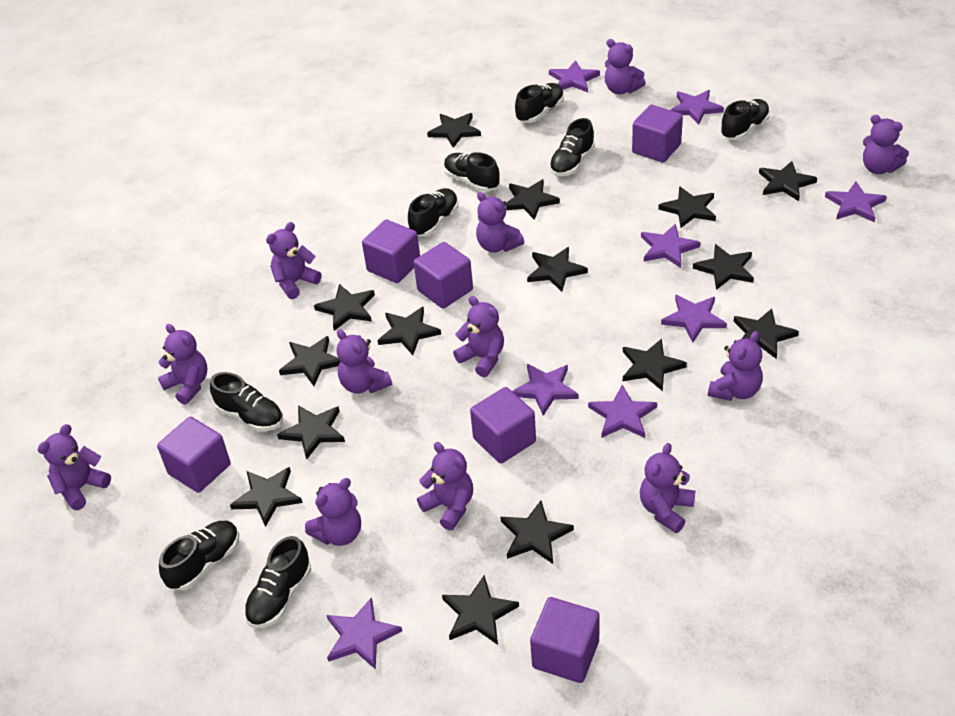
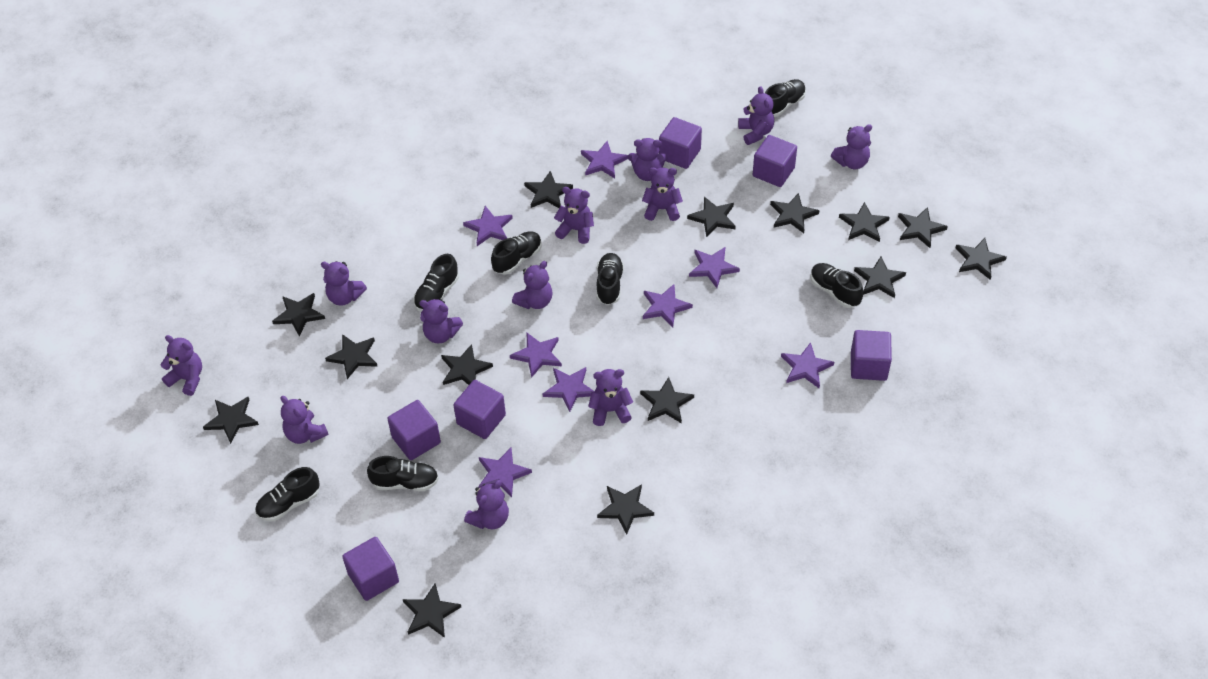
black shoe: 8 -> 7
black star: 15 -> 14

